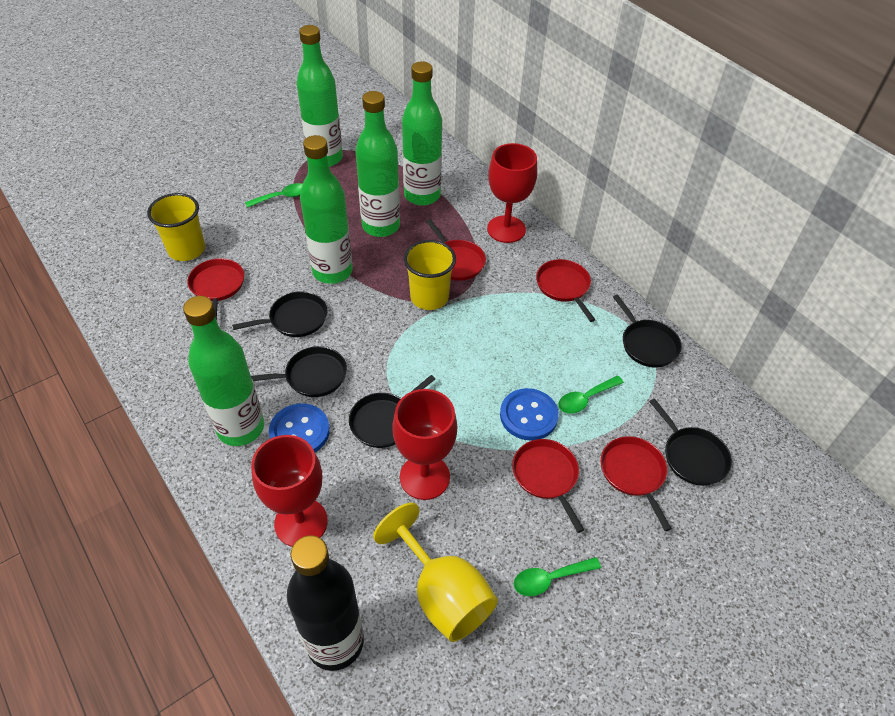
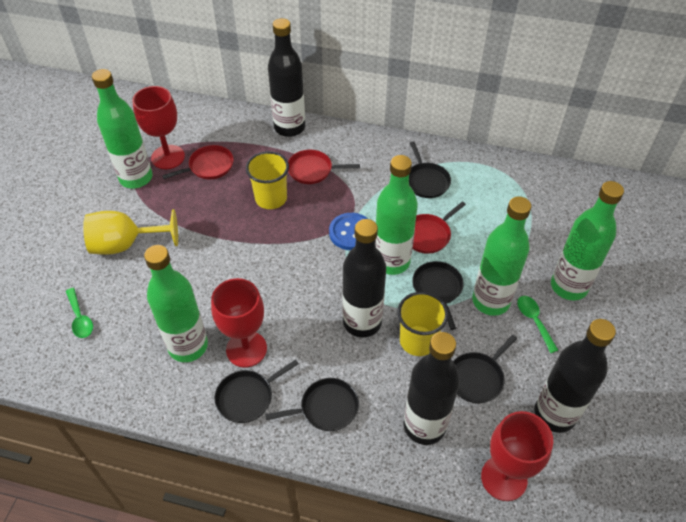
black bottle: 1 -> 4
blue button: 2 -> 1
green spoon: 3 -> 2
red pan: 5 -> 3

